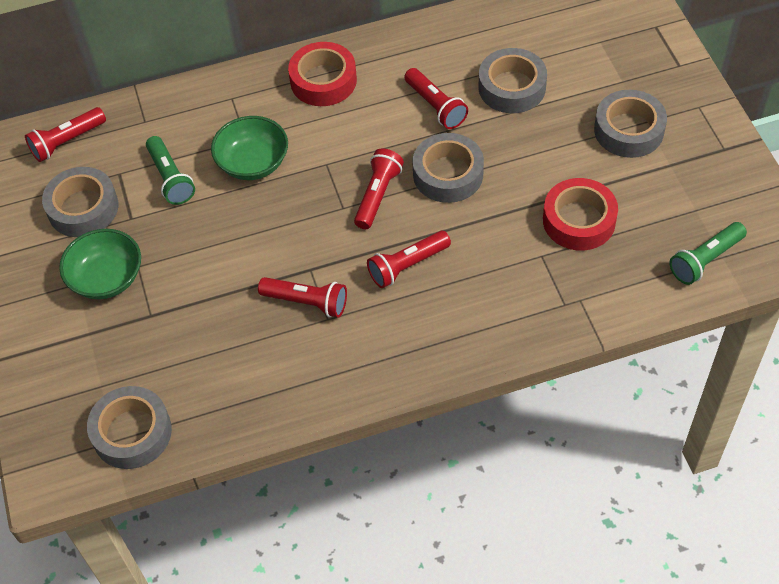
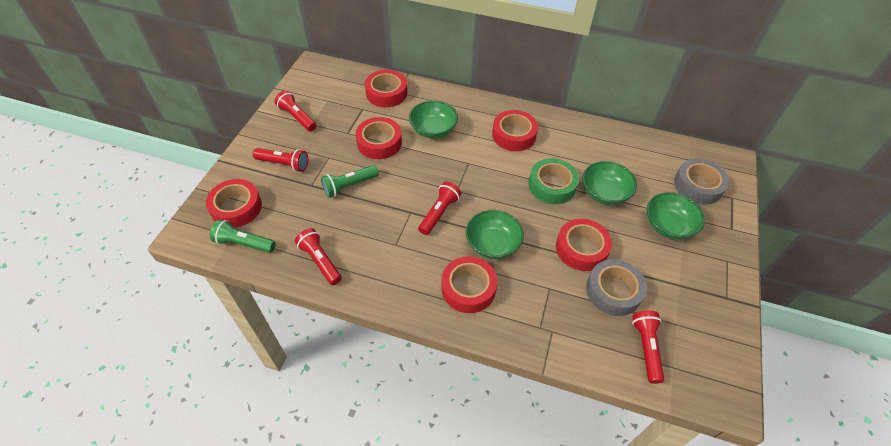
green bowl: 2 -> 4
green tape: 0 -> 1
grey tape: 5 -> 2
red tape: 2 -> 6

